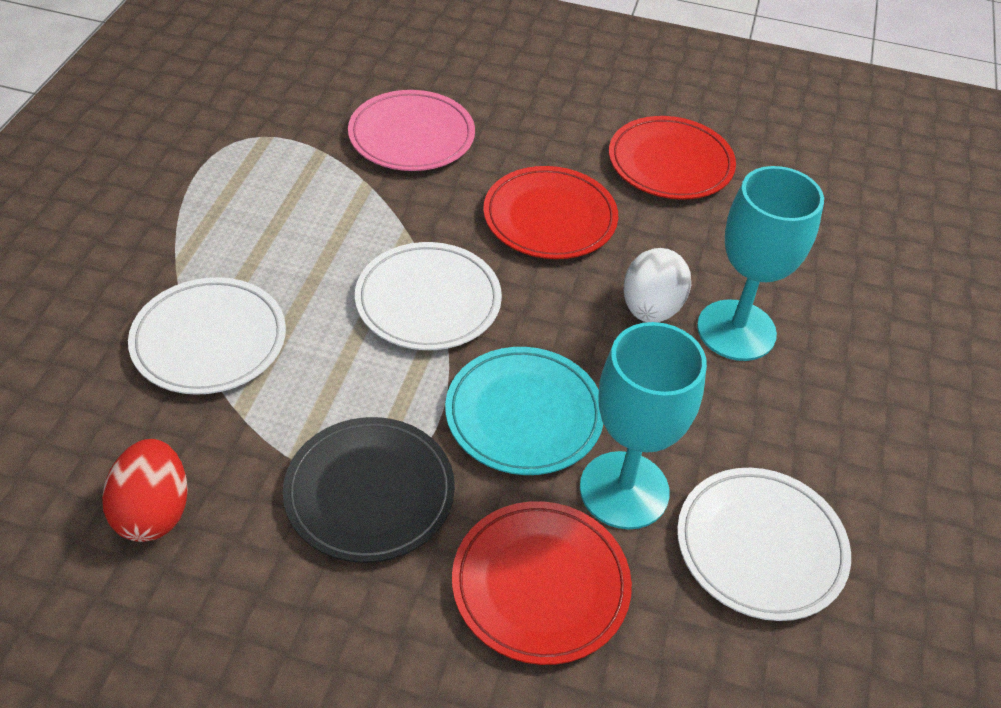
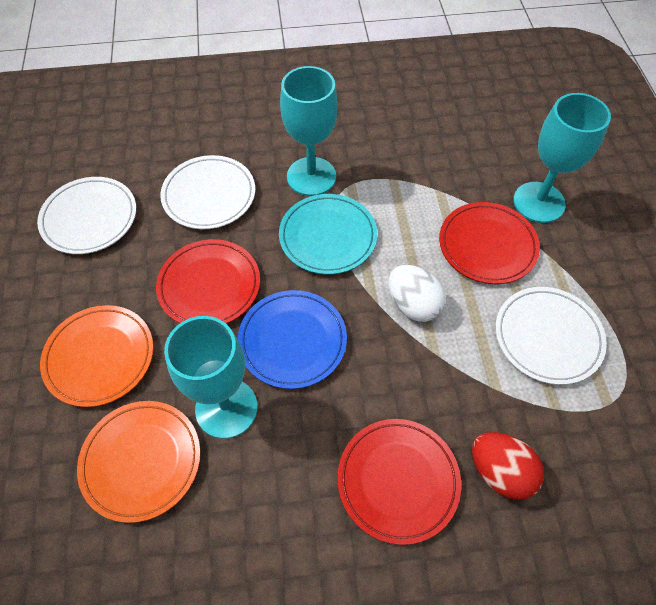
black plate: 1 -> 0
blue plate: 0 -> 1
orange plate: 0 -> 2
pink plate: 1 -> 0
turquoise goblet: 2 -> 3

